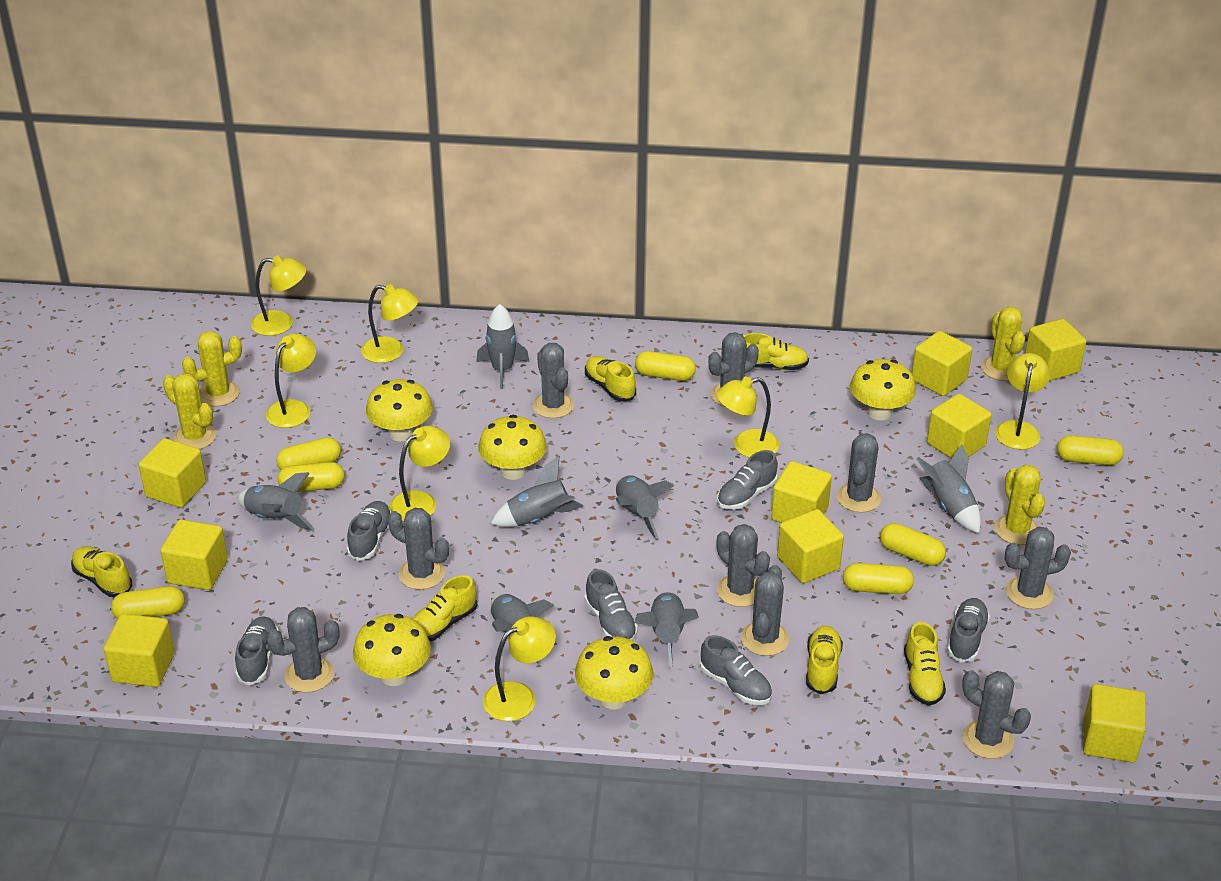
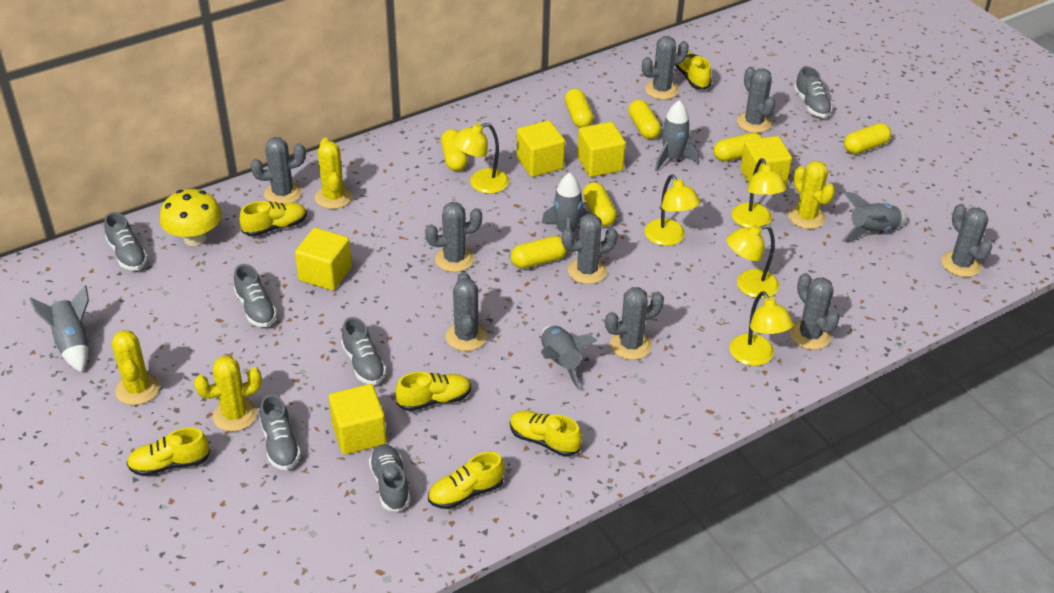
grey rocket: 7 -> 5
yellow cube: 9 -> 5
yellow lamp: 7 -> 5
yellow mushroom: 5 -> 1

